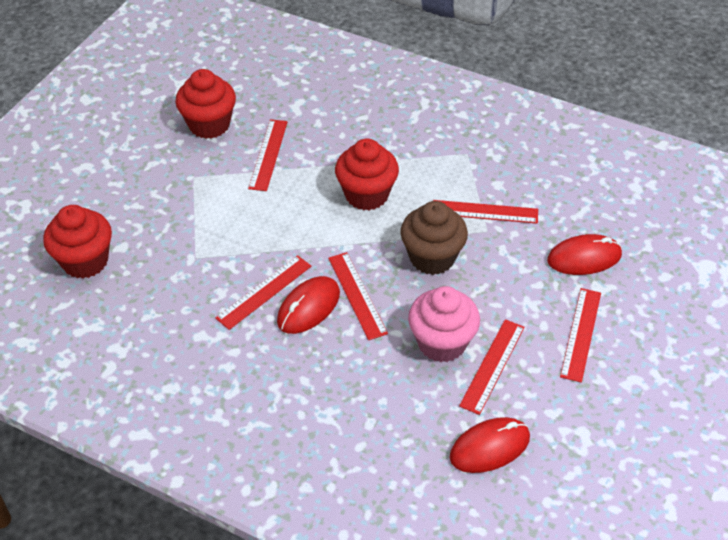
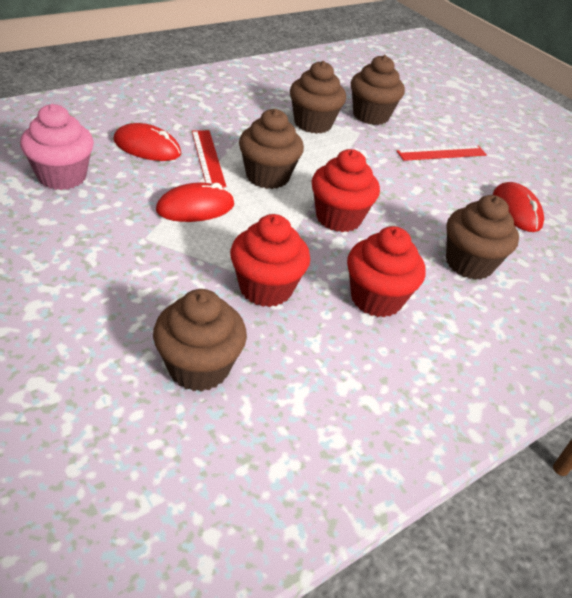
brown cupcake: 1 -> 5
red ruler: 6 -> 2

